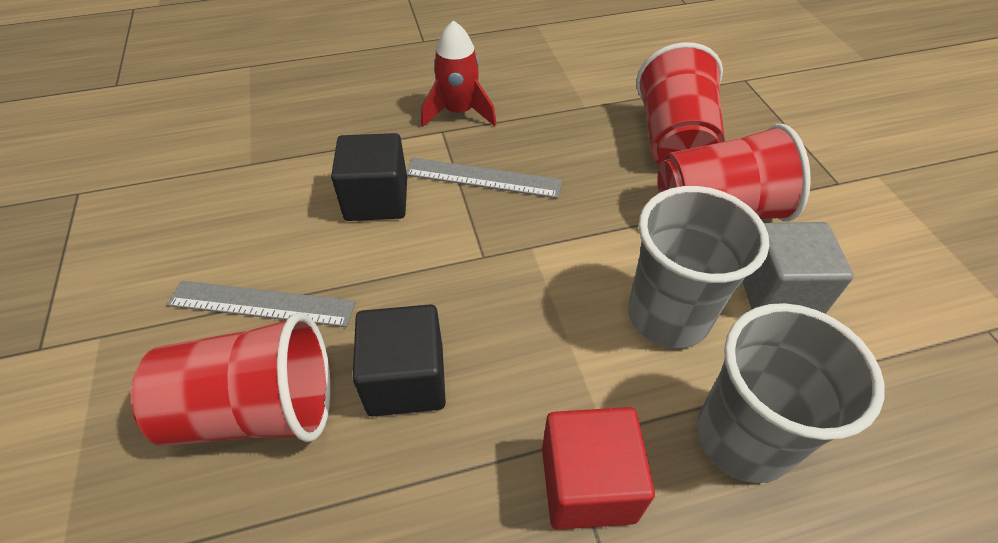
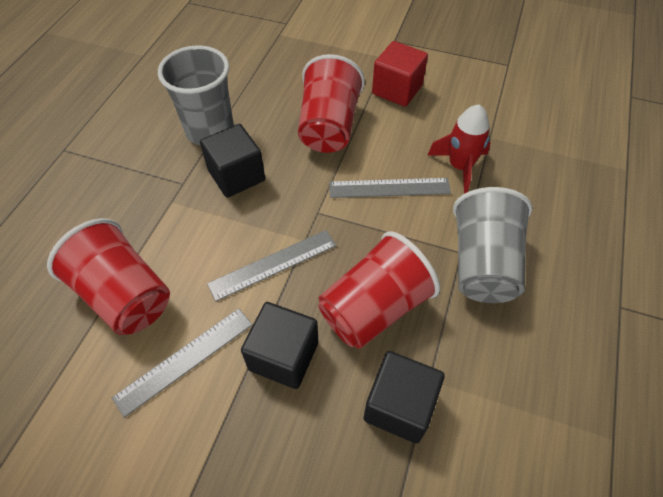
black cube: 2 -> 3
grey cube: 1 -> 0
grey ruler: 2 -> 3

